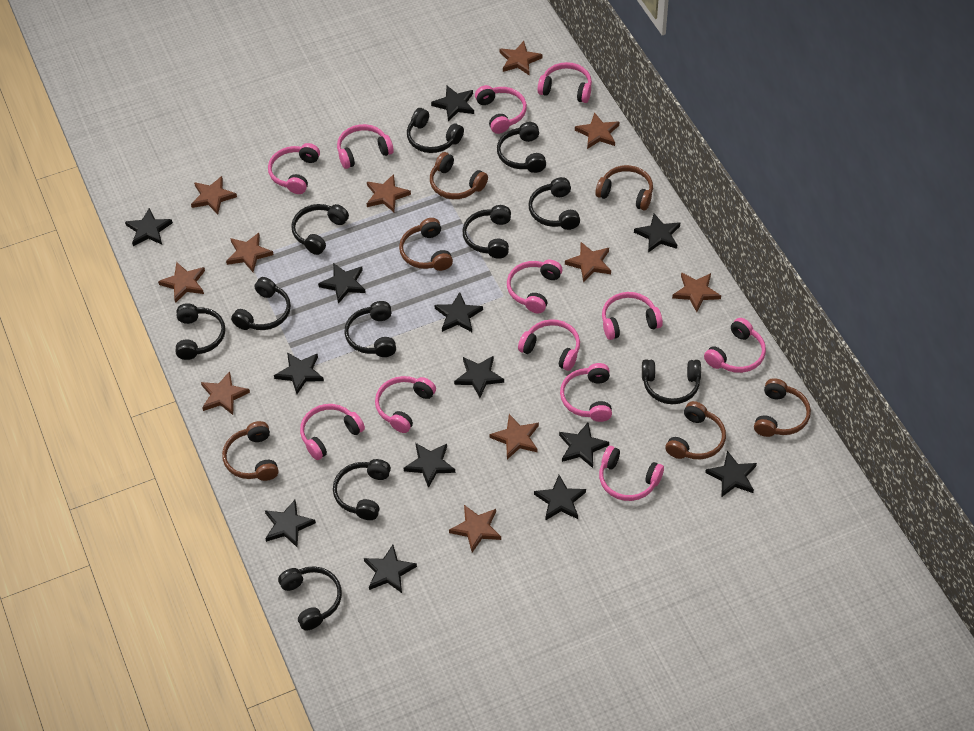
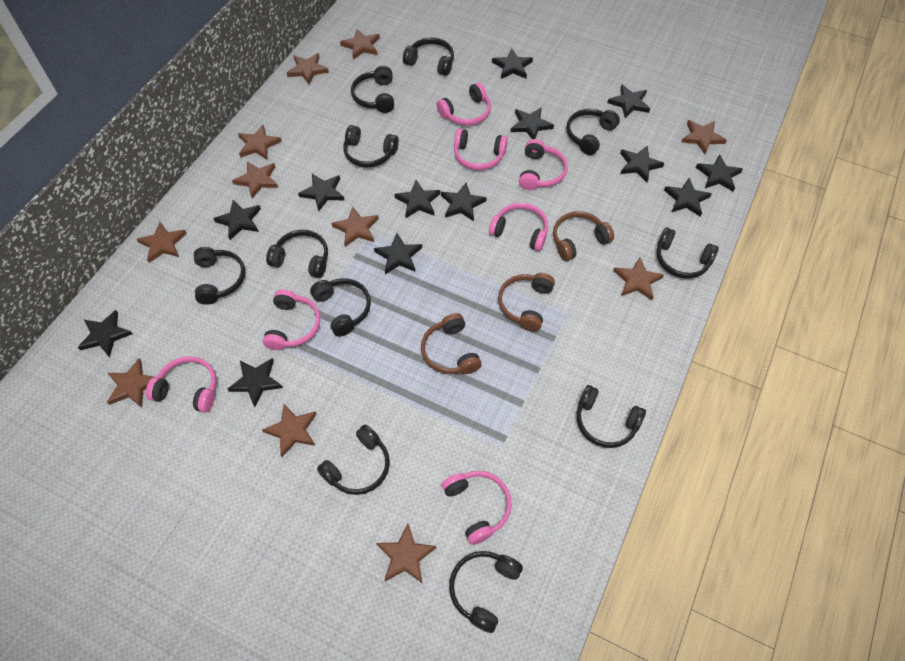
brown headphones: 6 -> 3
pink headphones: 12 -> 7

